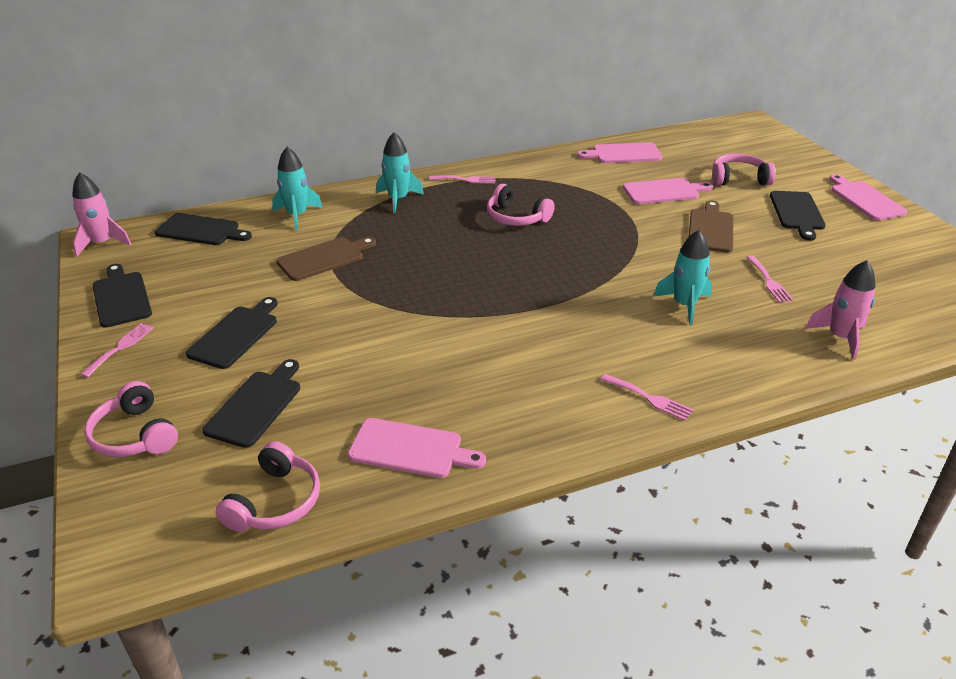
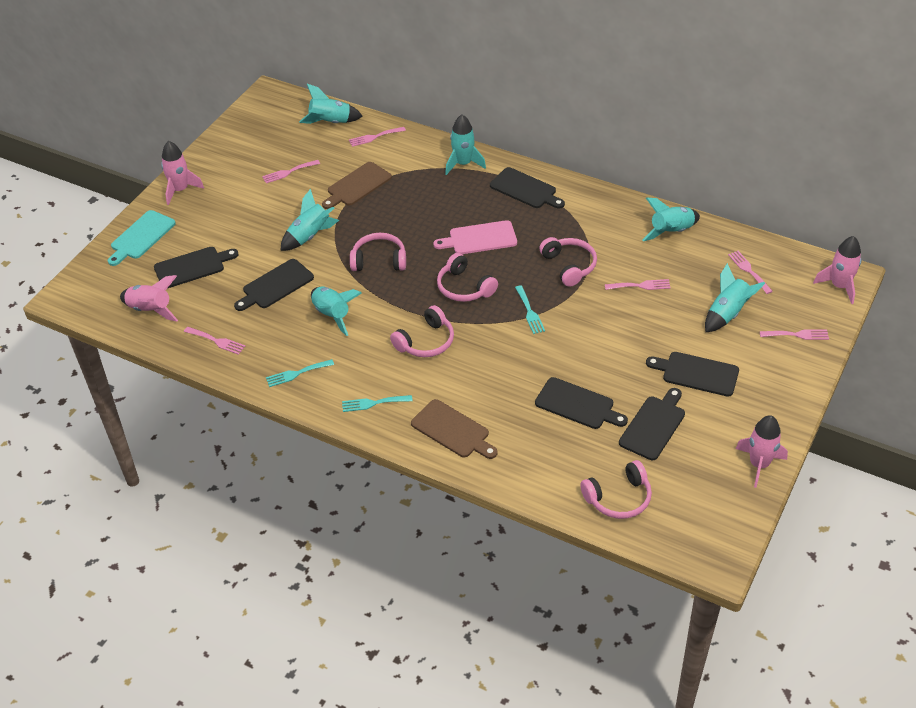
black cutting board: 5 -> 6
pink cutting board: 4 -> 1
pink fork: 4 -> 6
pink headphones: 4 -> 5
pink rocket: 2 -> 4
turquoise cutting board: 0 -> 1
turquoise fork: 0 -> 3
turquoise rocket: 3 -> 6

